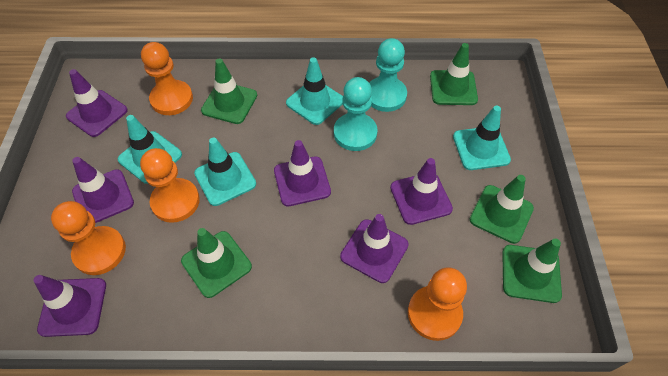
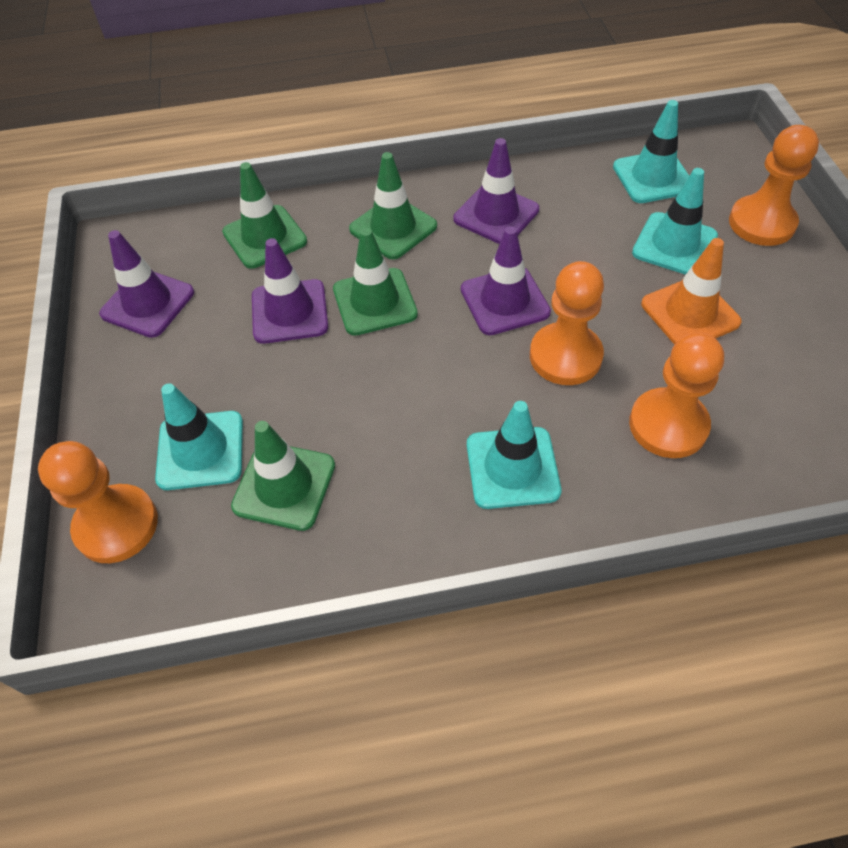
green traffic cone: 5 -> 4
orange traffic cone: 0 -> 1
purple traffic cone: 6 -> 4
turquoise pawn: 2 -> 0

